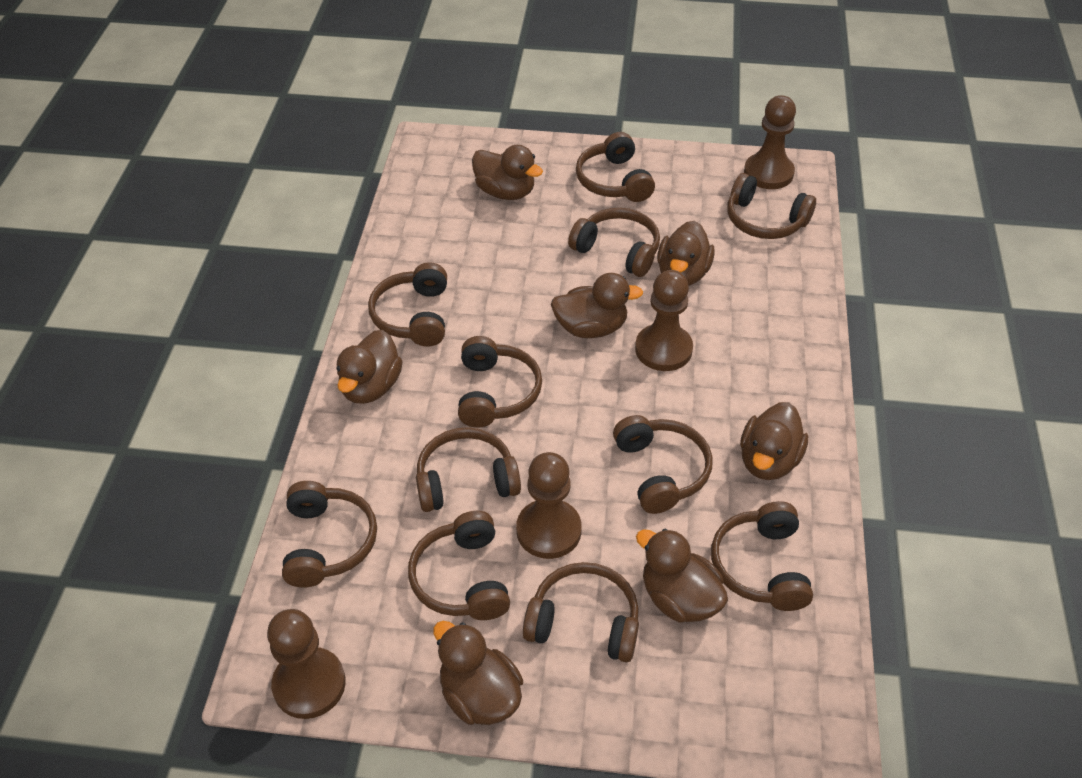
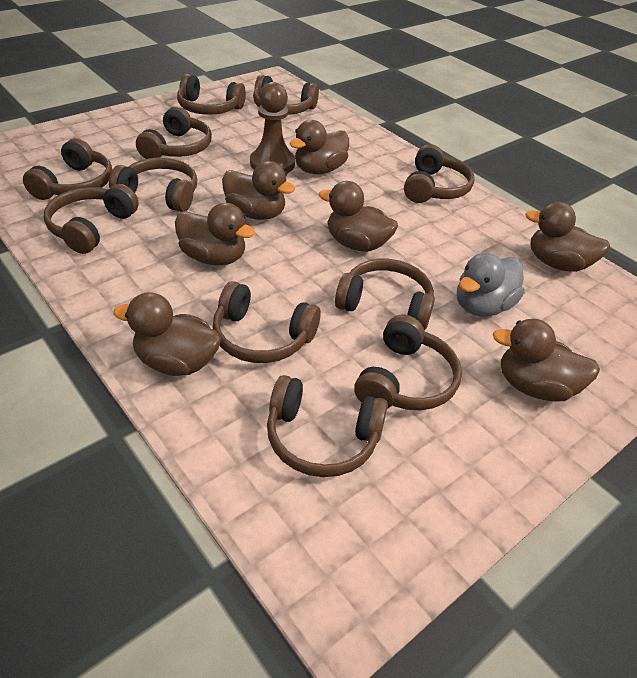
brown pawn: 4 -> 1
grey duck: 0 -> 1

